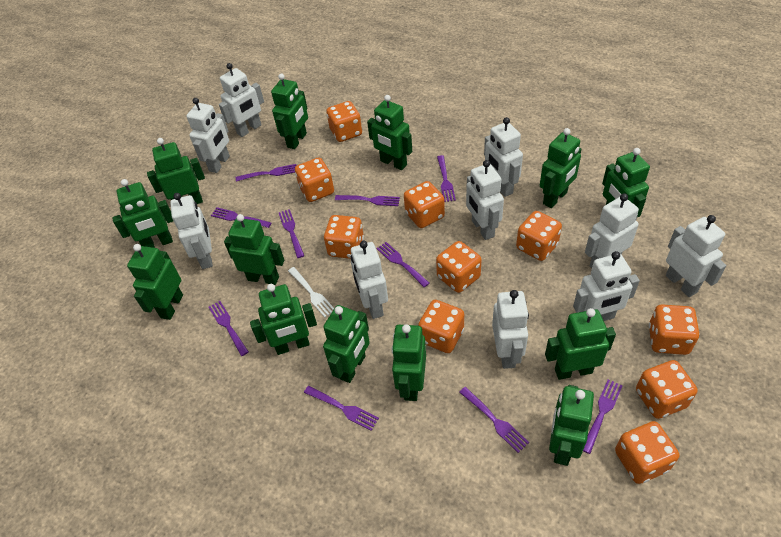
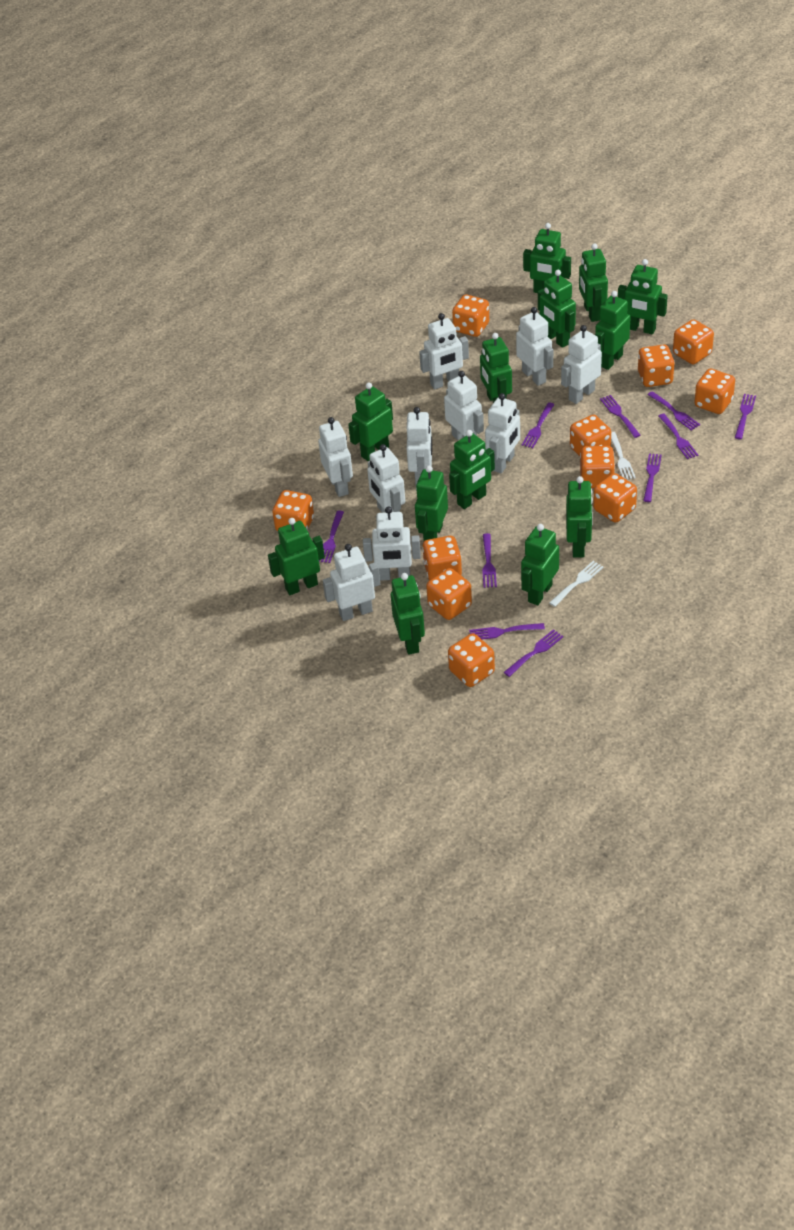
orange dice: 10 -> 11
white fork: 1 -> 2

